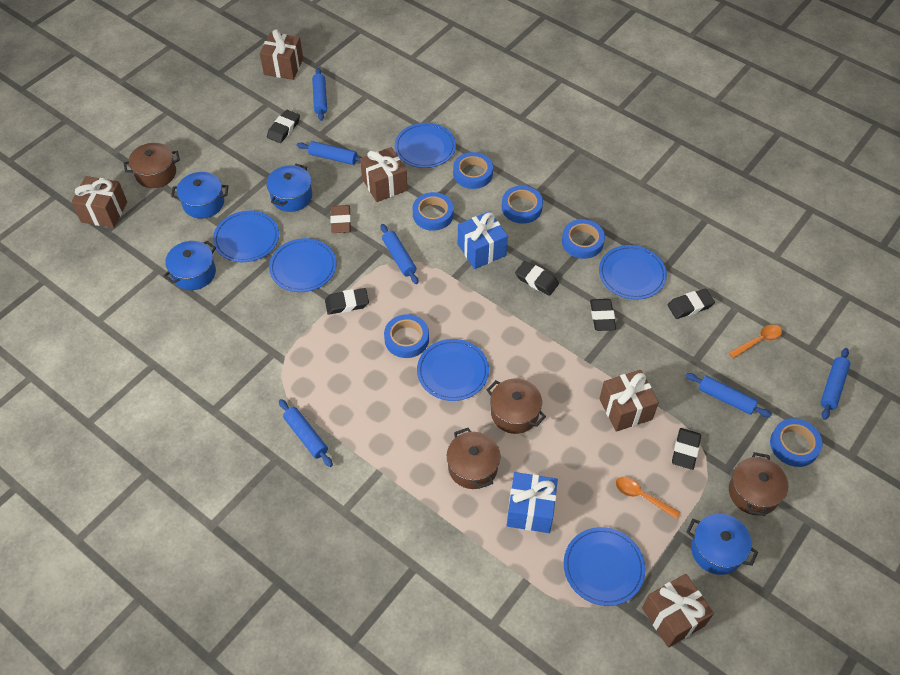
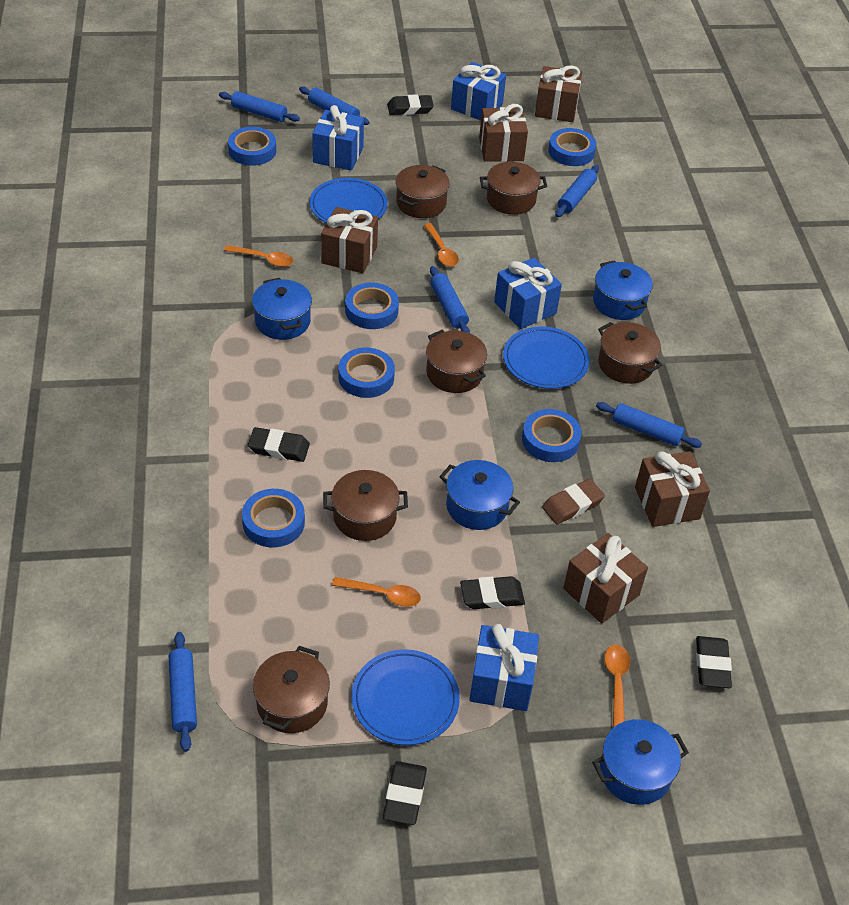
black eraser: 6 -> 5
blue gift: 2 -> 4
blue plate: 6 -> 3
brown pot: 4 -> 6
orange spoon: 2 -> 4

